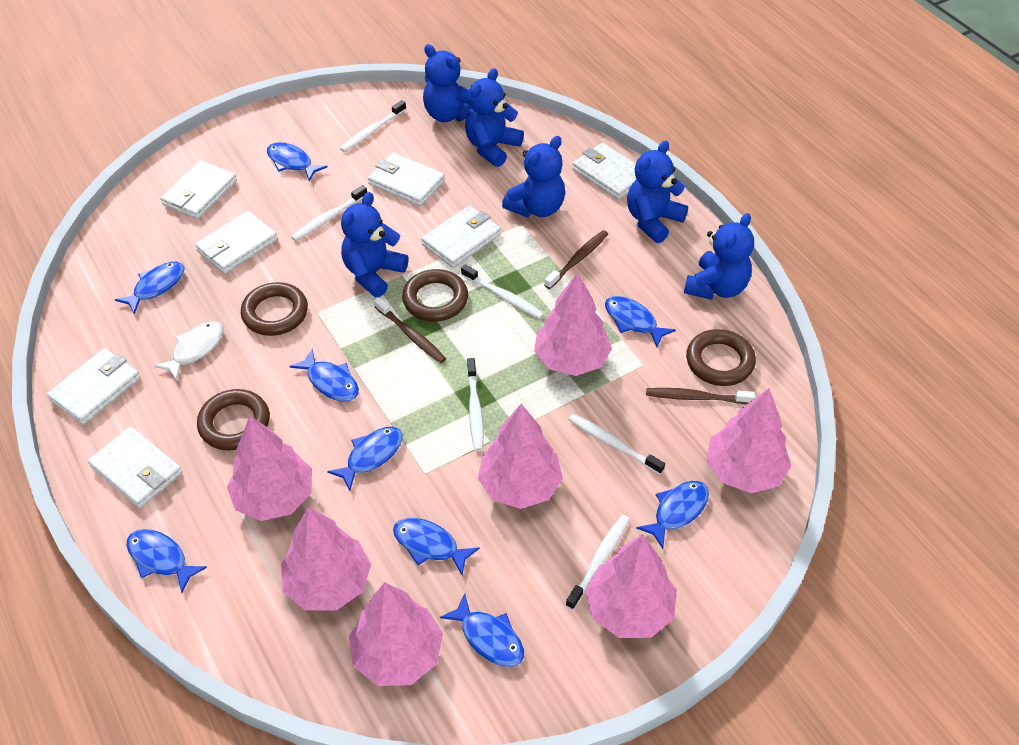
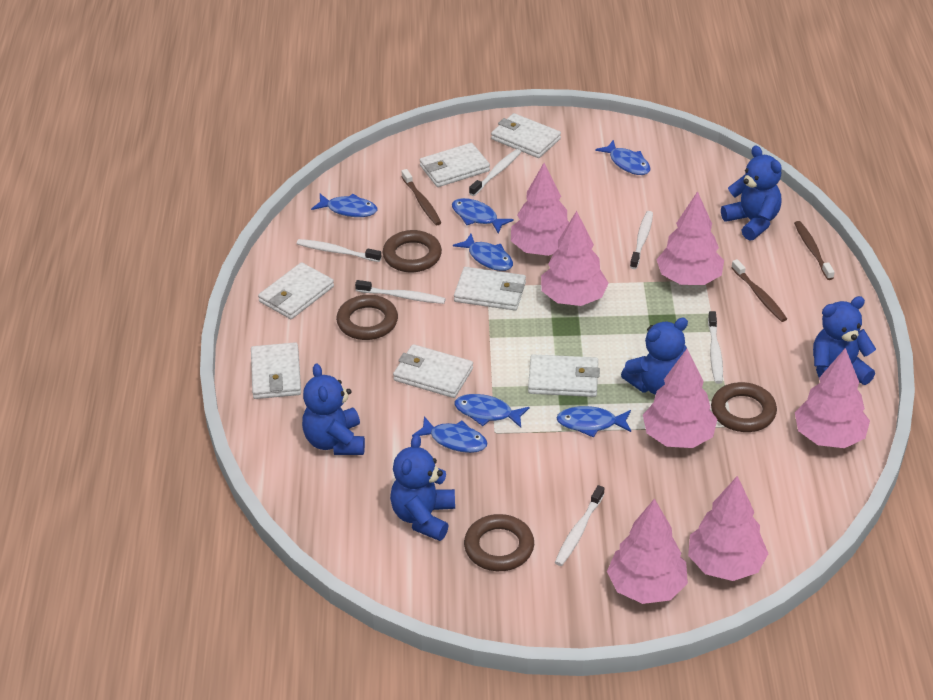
blue fish: 9 -> 7
blue teddy bear: 6 -> 5
white fish: 1 -> 0

